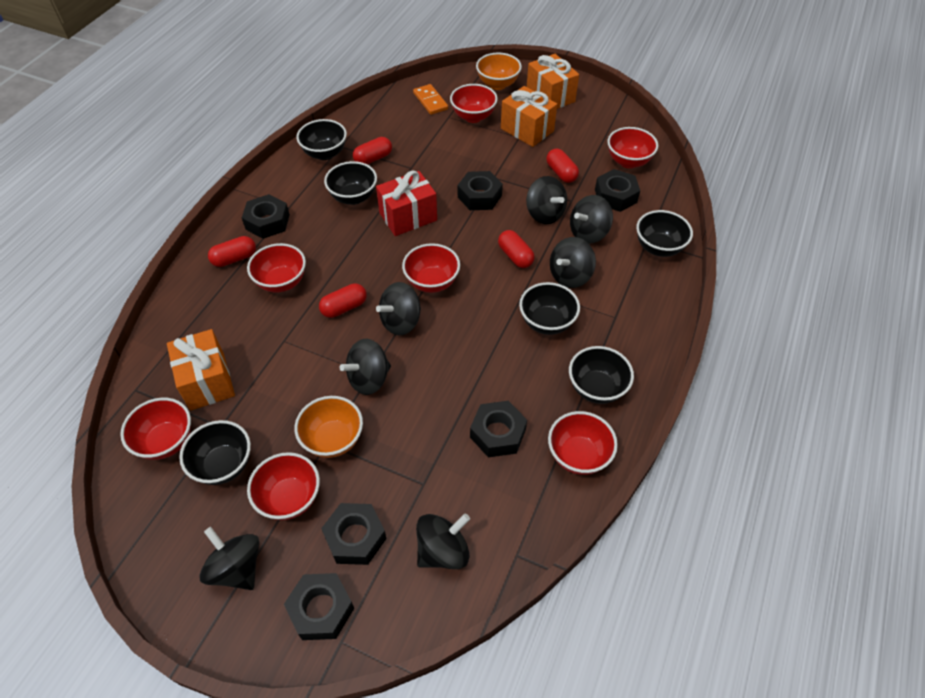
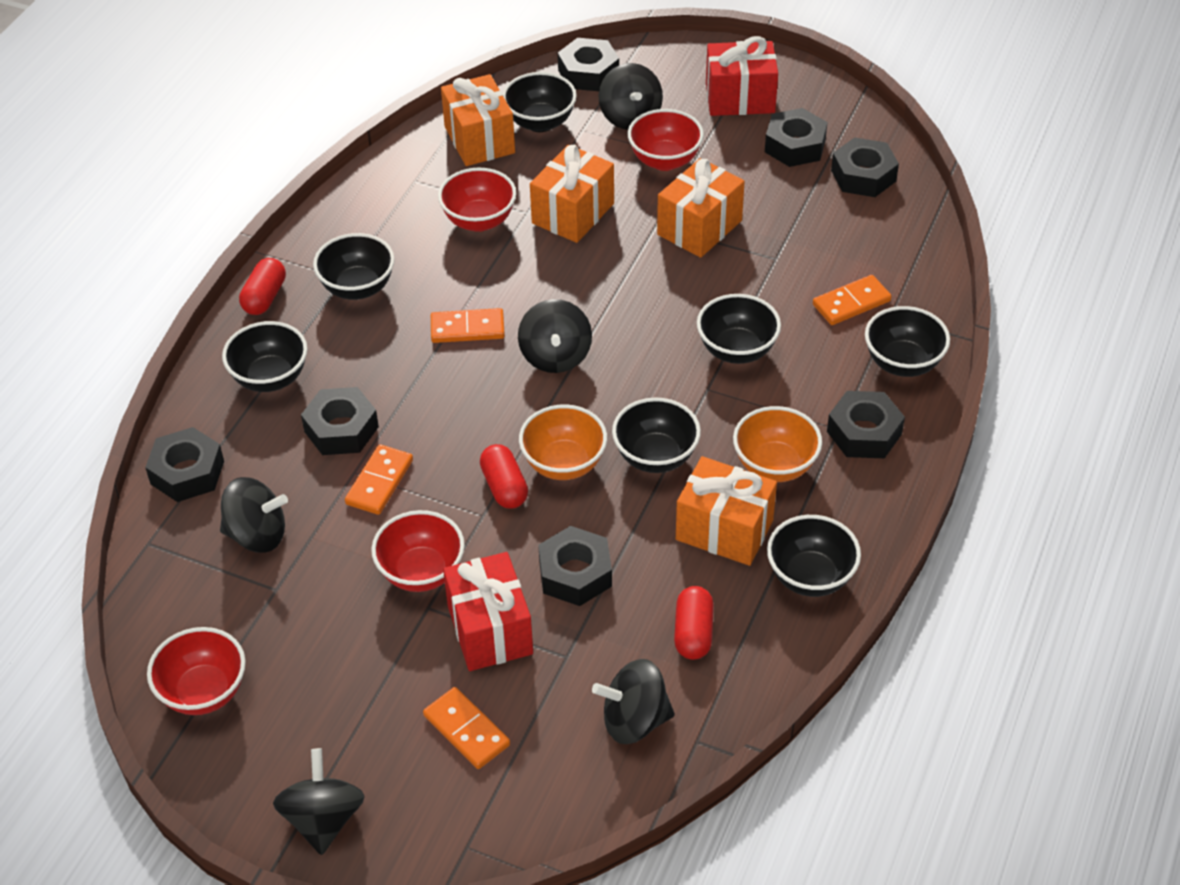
black bowl: 6 -> 7
black nut: 6 -> 7
black spinning top: 7 -> 5
orange domino: 1 -> 4
orange gift: 3 -> 4
red bowl: 7 -> 4
red capsule: 5 -> 3
red gift: 1 -> 2

